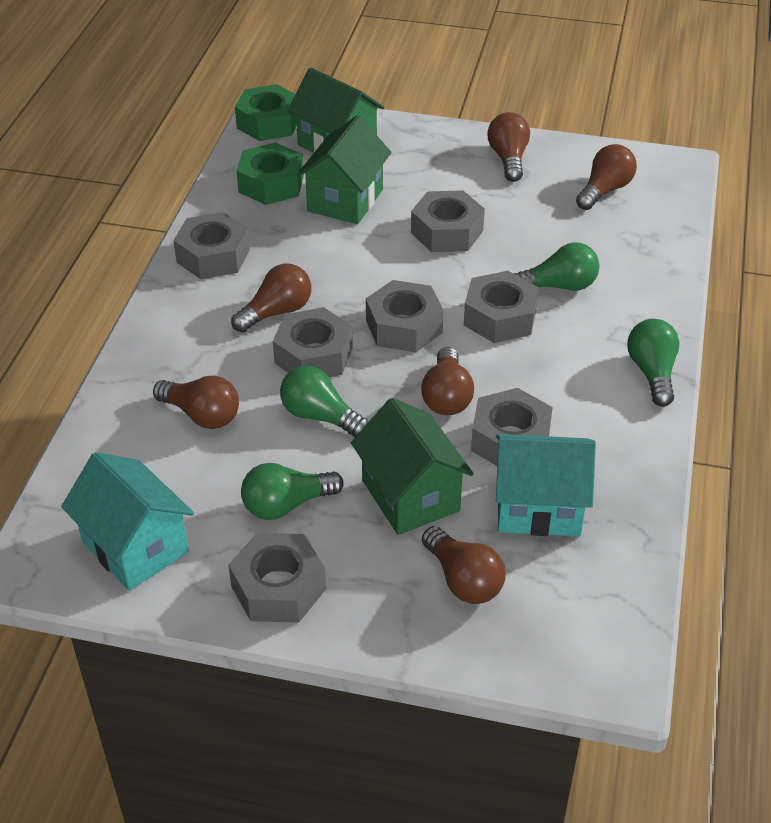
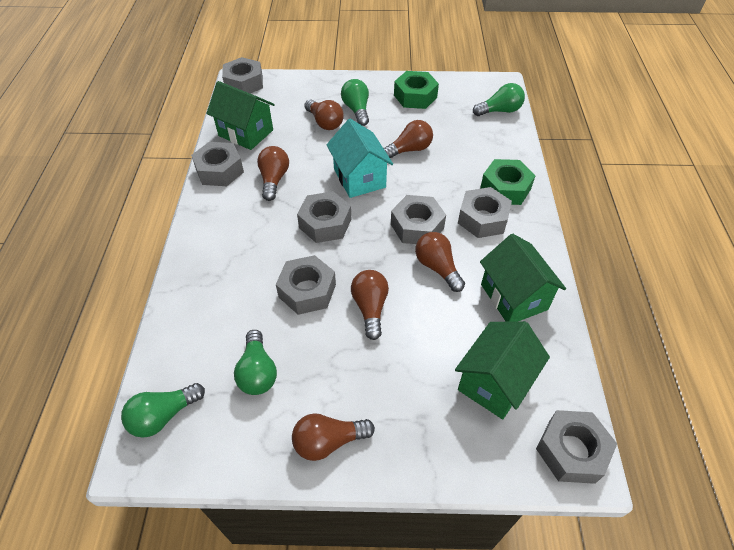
turquoise house: 2 -> 1

